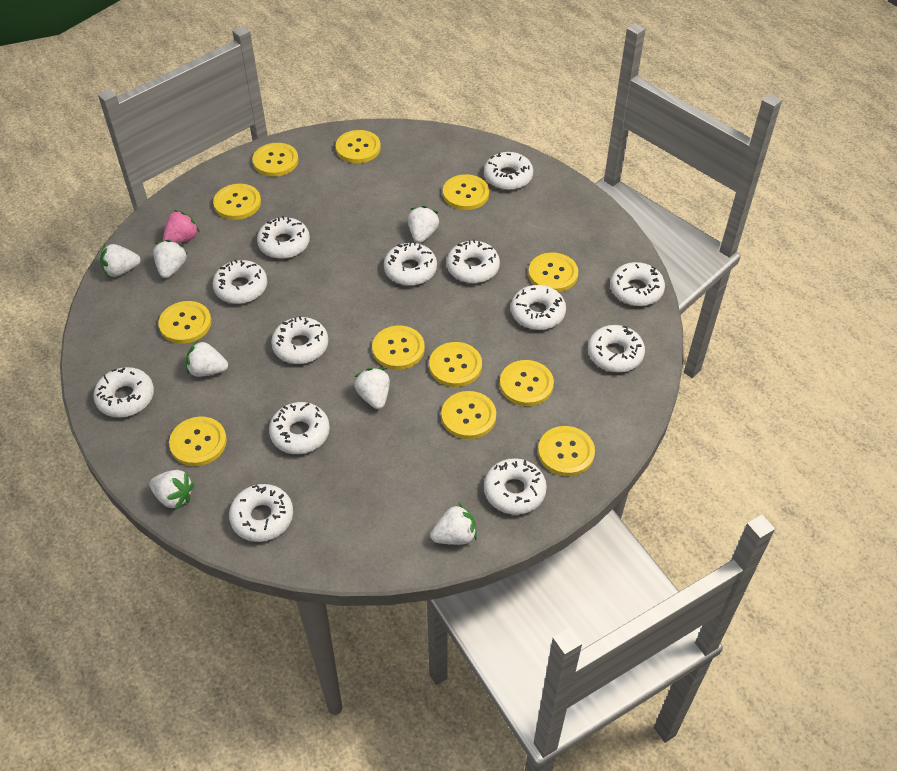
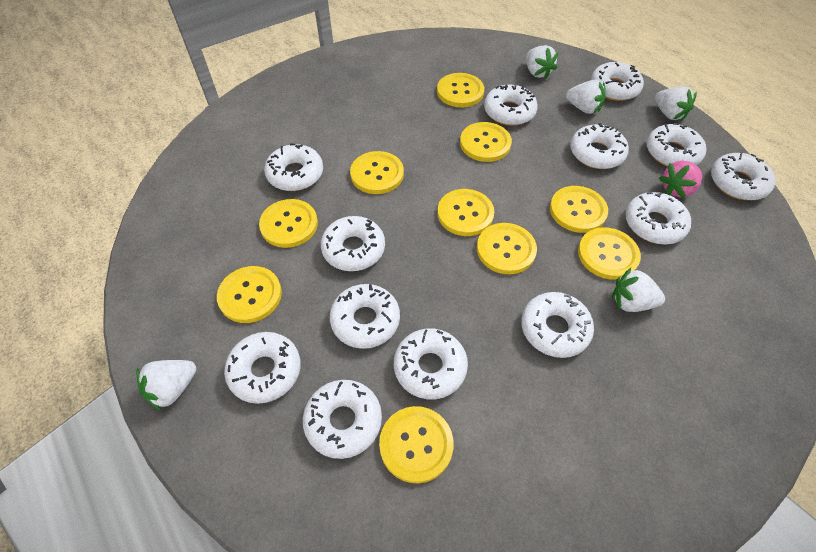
white strawberry: 7 -> 5
yellow button: 12 -> 10

